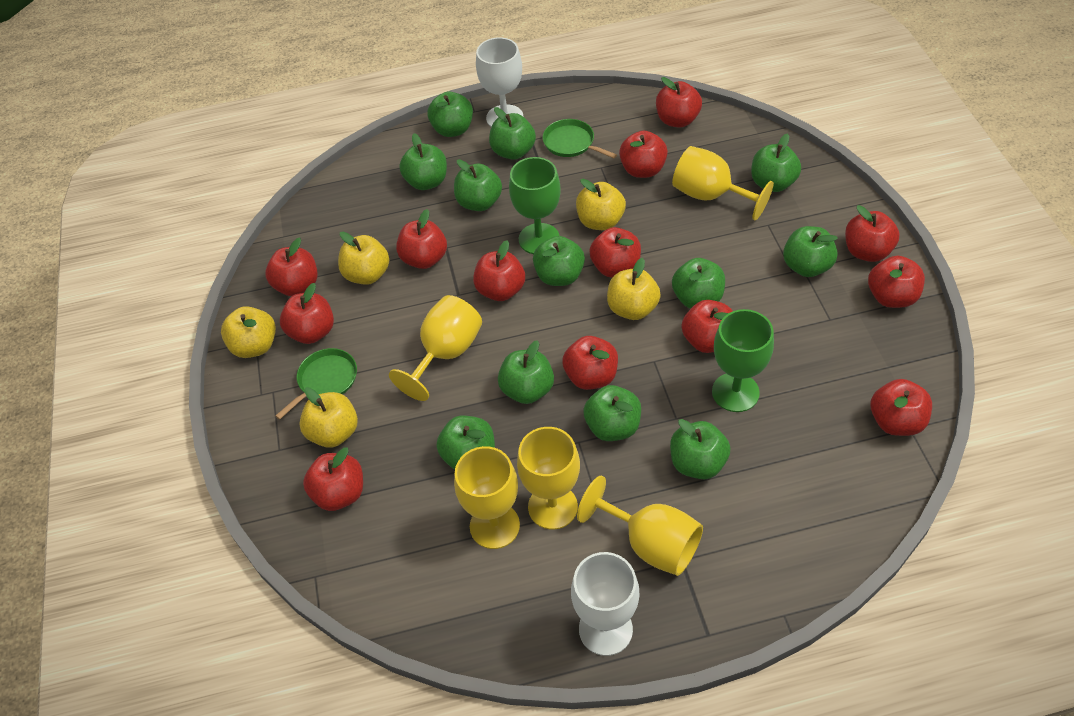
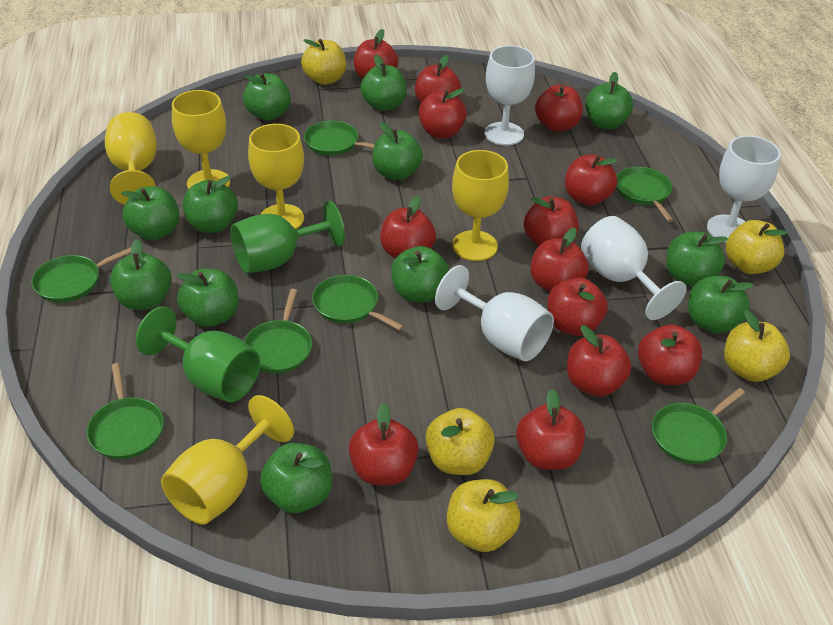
green pan: 2 -> 7
white goblet: 2 -> 4

